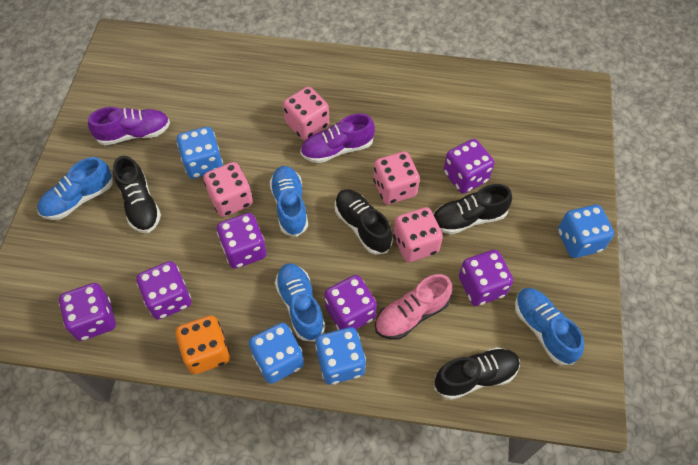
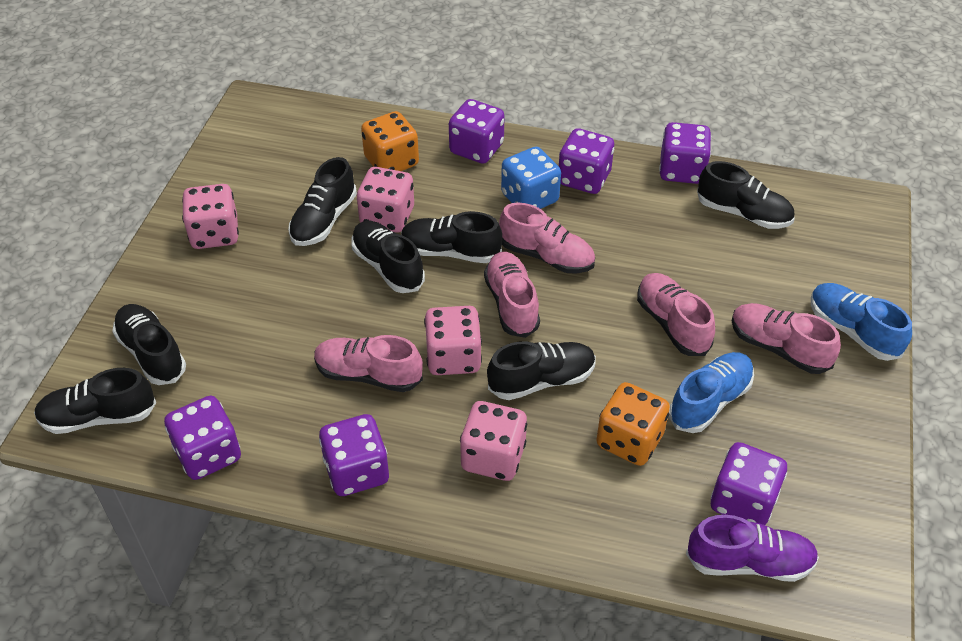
black shoe: 4 -> 7
blue dice: 4 -> 1
blue shoe: 4 -> 2
orange dice: 1 -> 2
pink shoe: 1 -> 5
purple shoe: 2 -> 1

